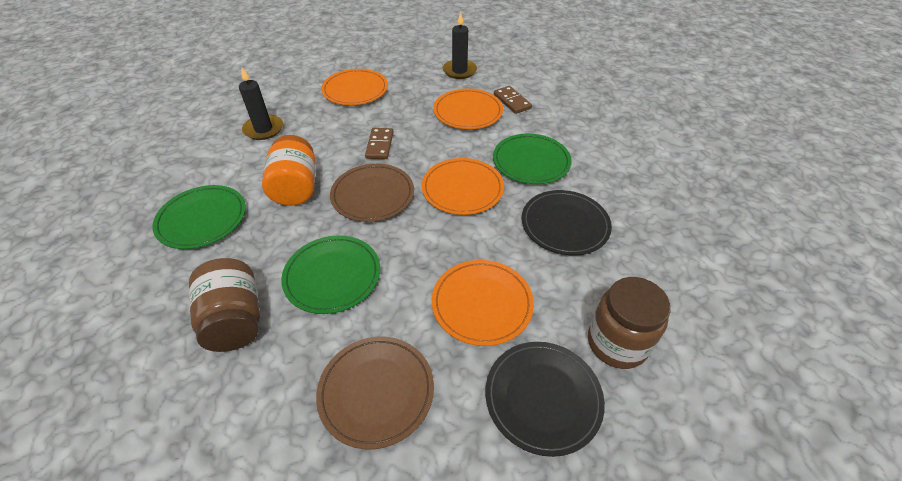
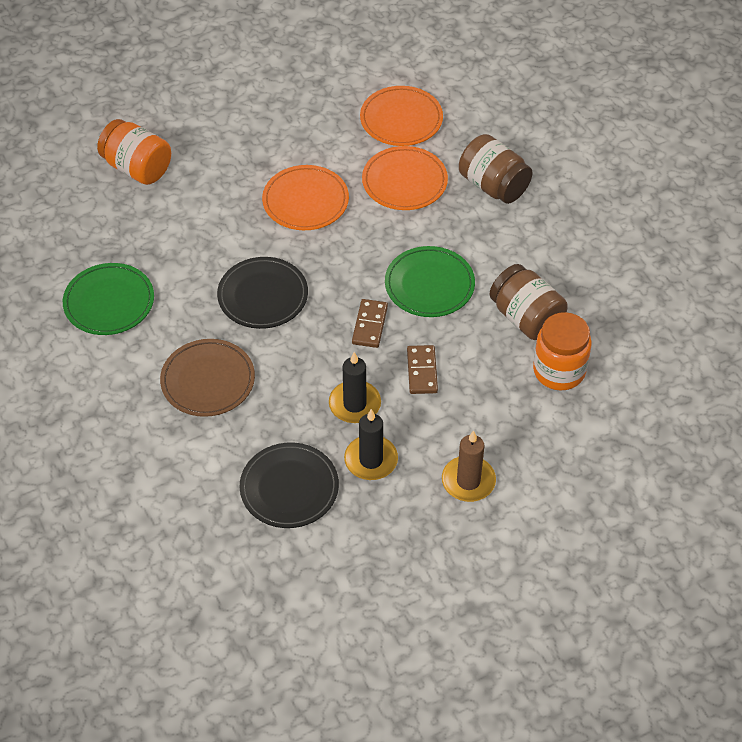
brown candle: 0 -> 1
brown plate: 2 -> 1
green plate: 3 -> 2
orange jar: 1 -> 2
orange plate: 4 -> 3

